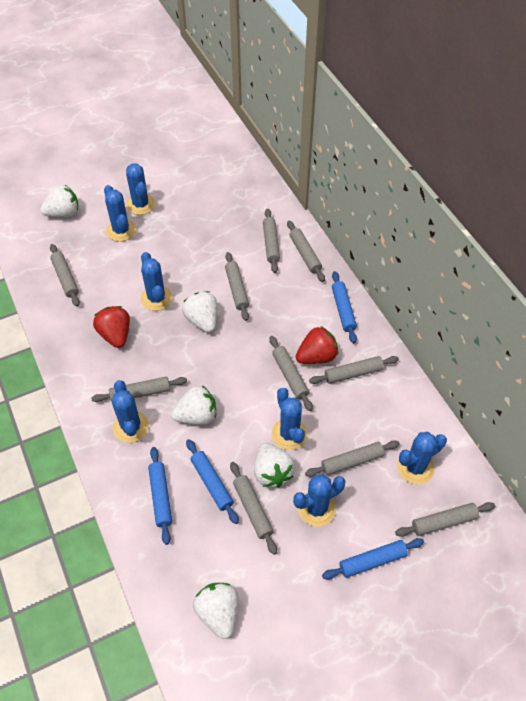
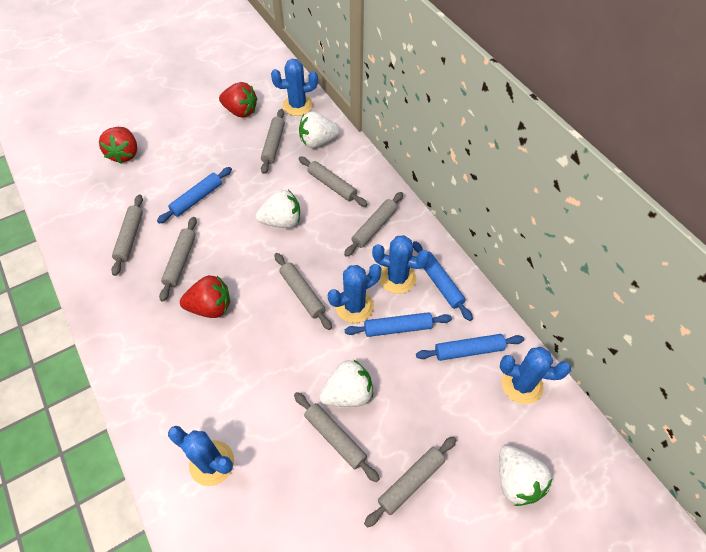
blue cactus: 7 -> 5
grey rolling pin: 10 -> 8
red strawberry: 2 -> 3
white strawberry: 5 -> 4

